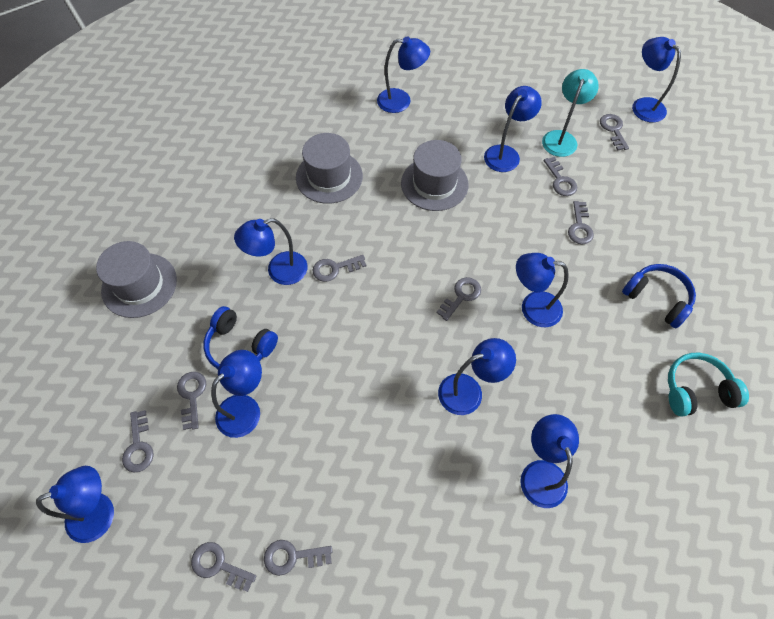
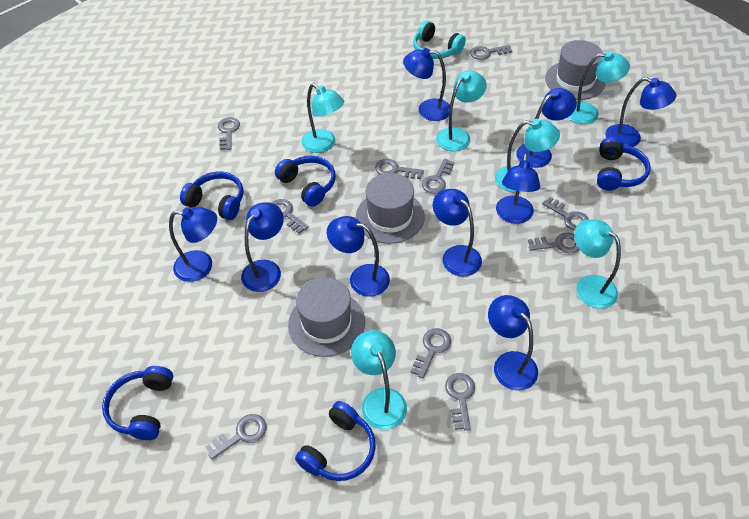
blue headphones: 2 -> 5
grey key: 9 -> 10
turquoise lamp: 1 -> 6

